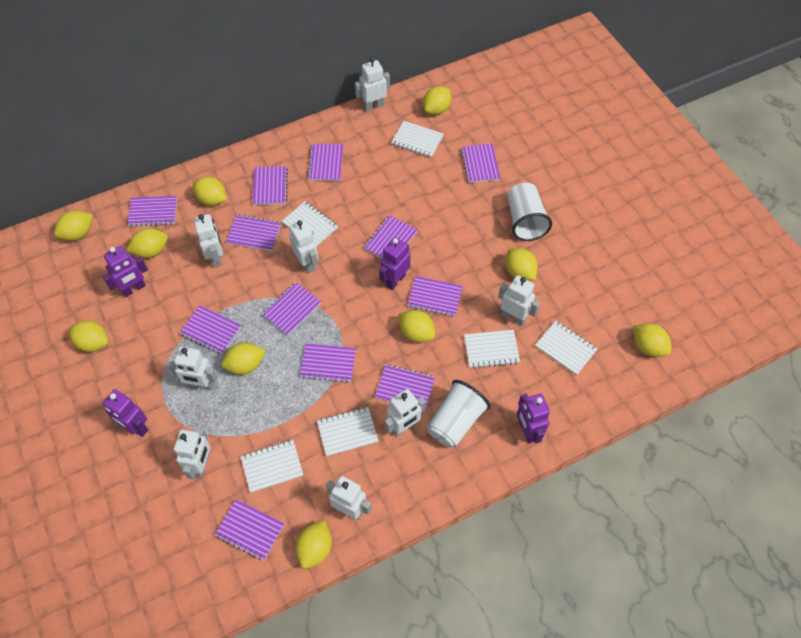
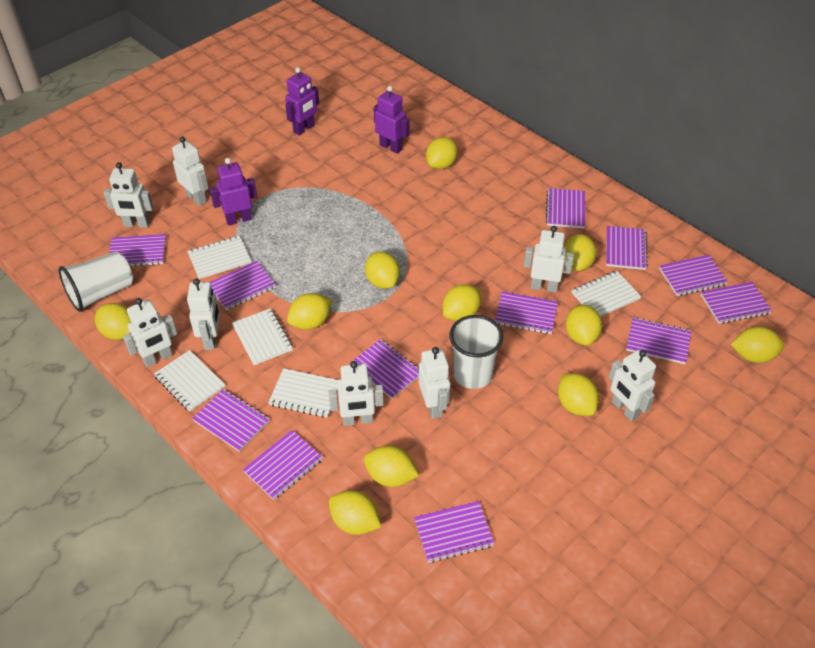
purple robot: 4 -> 3
white notebook: 6 -> 5
yellow lemon: 10 -> 11

